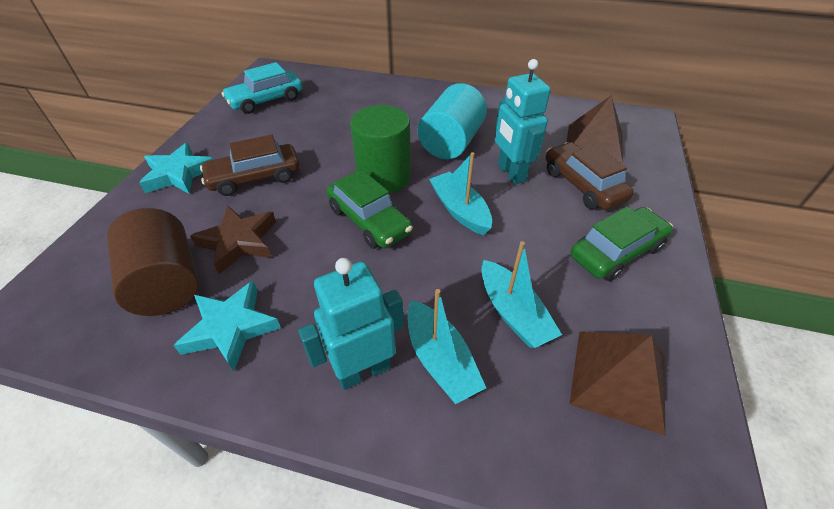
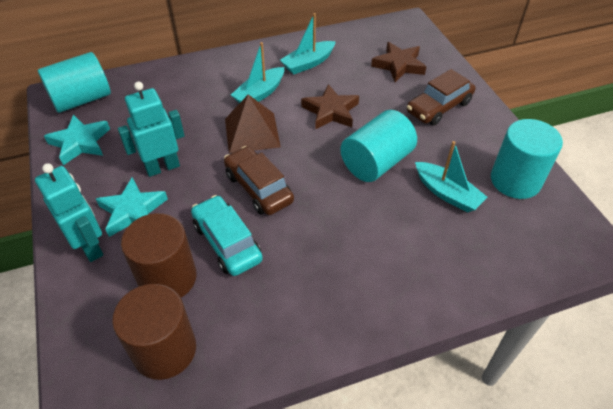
brown cylinder: 1 -> 2
brown pyramid: 2 -> 1
brown star: 1 -> 2
green car: 2 -> 0
green cylinder: 1 -> 0
turquoise cylinder: 1 -> 3

